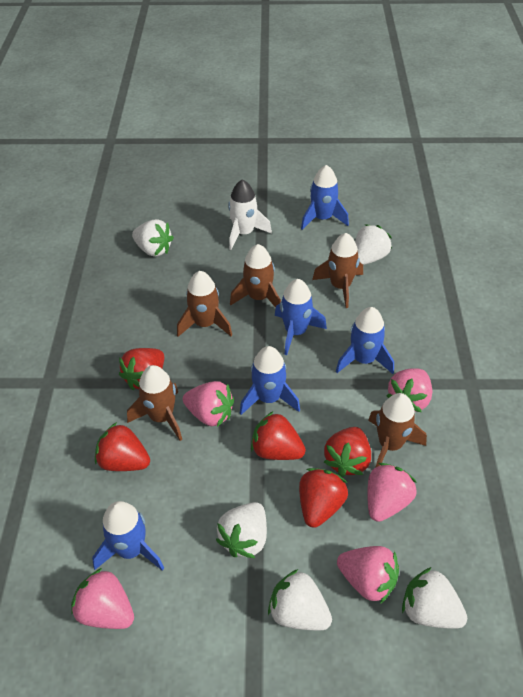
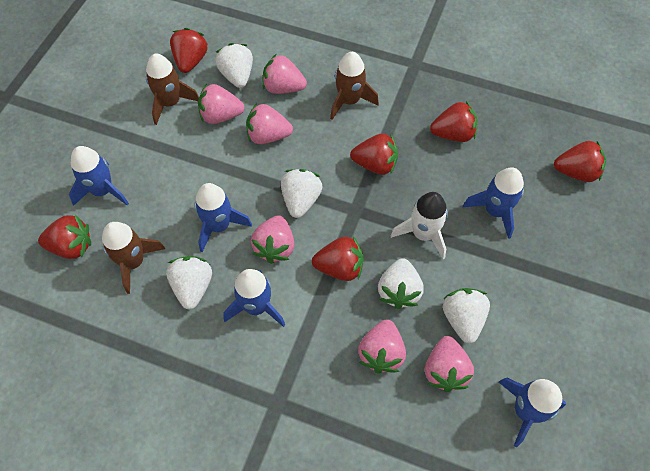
brown rocket: 5 -> 3
pink strawberry: 5 -> 6
red strawberry: 5 -> 6

